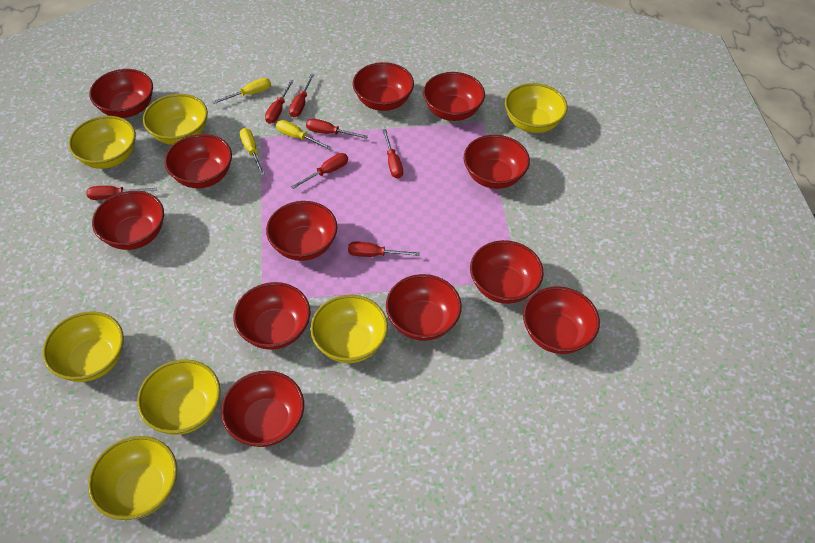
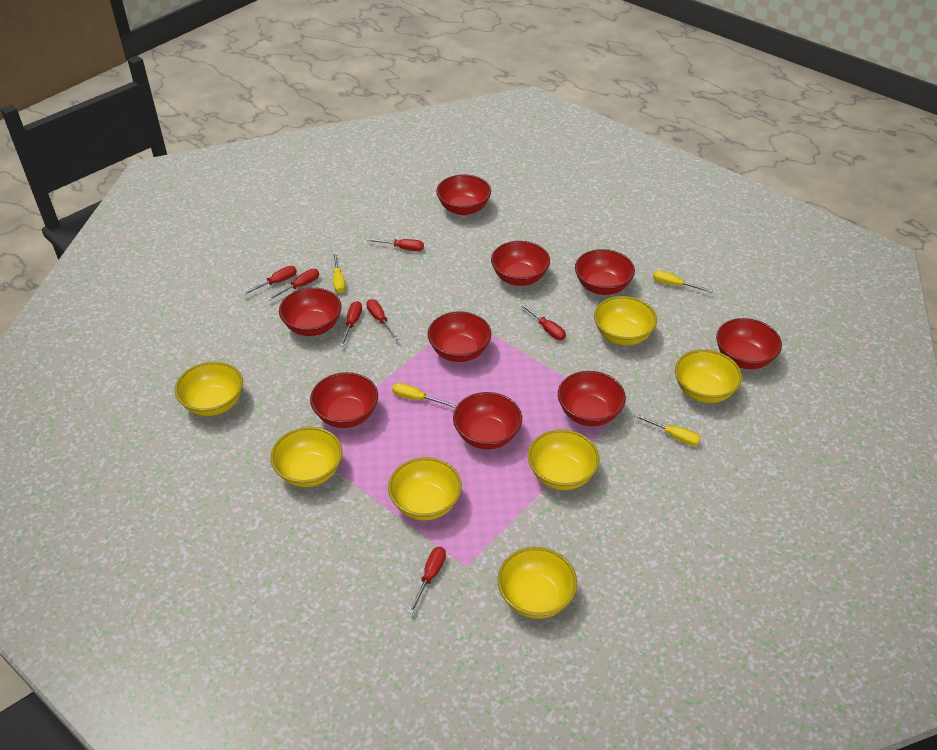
red bowl: 12 -> 9
yellow screwdriver: 3 -> 4

